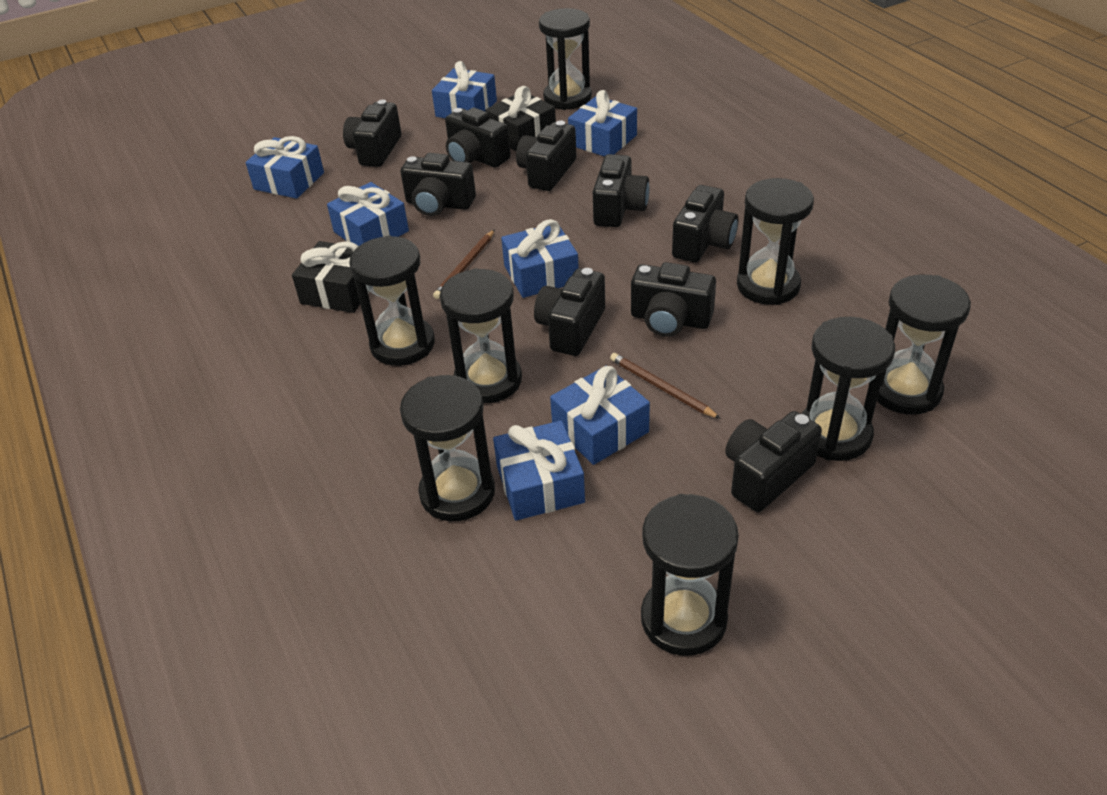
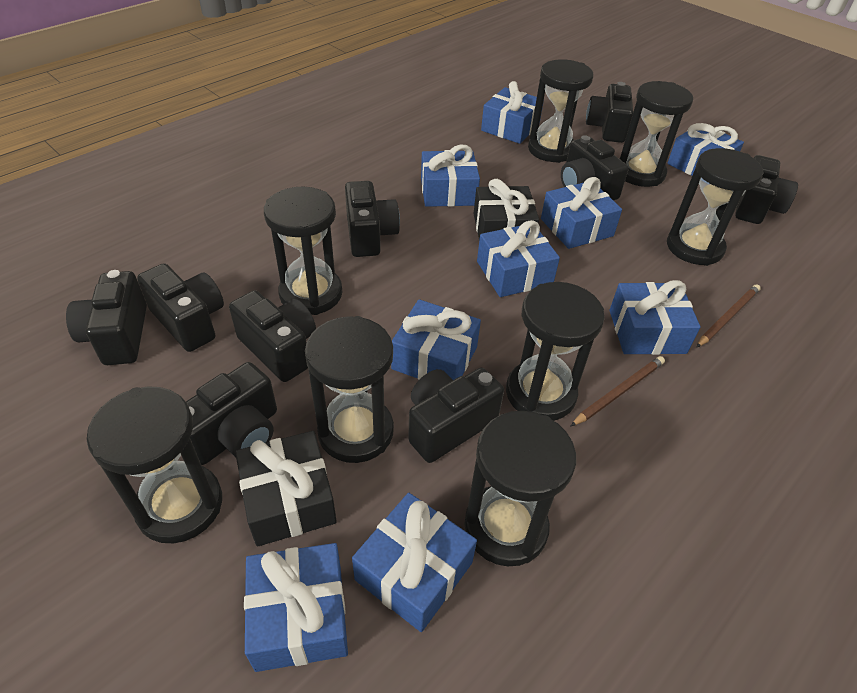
blue gift: 7 -> 9

